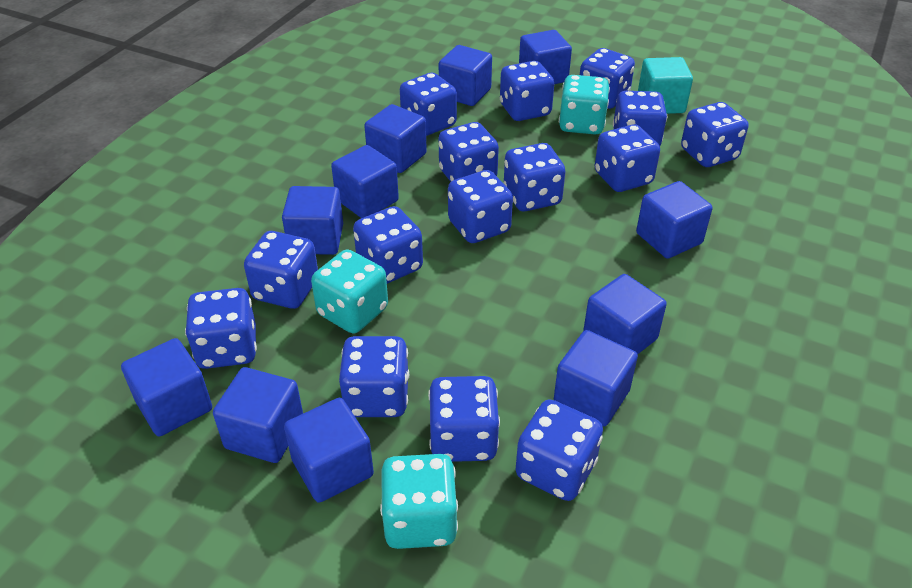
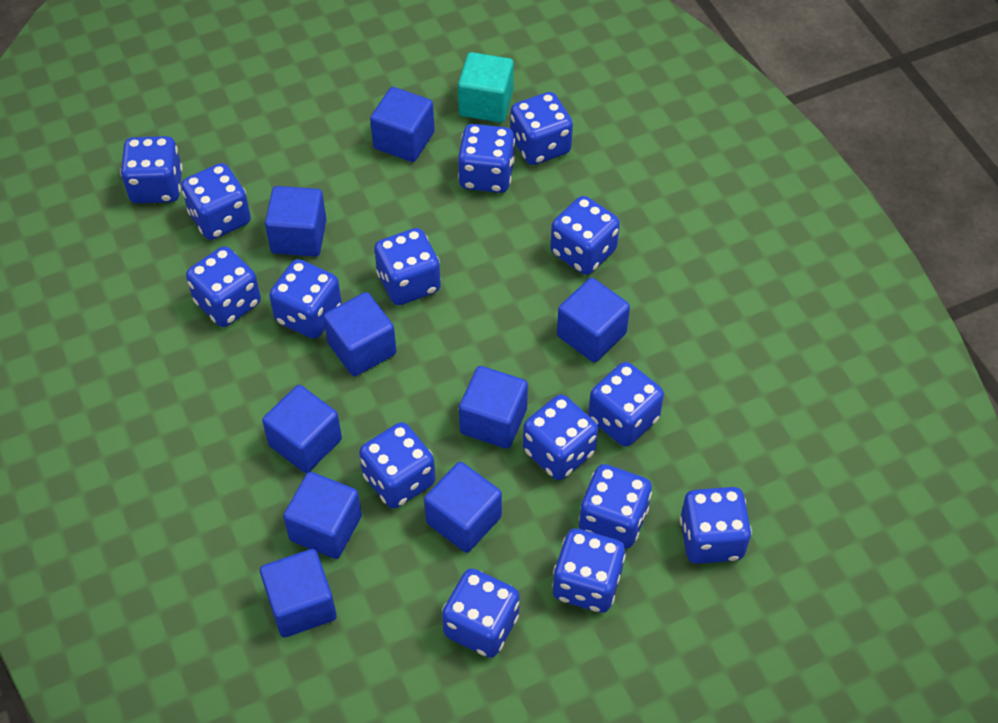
blue cube: 11 -> 9
turquoise dice: 3 -> 0

